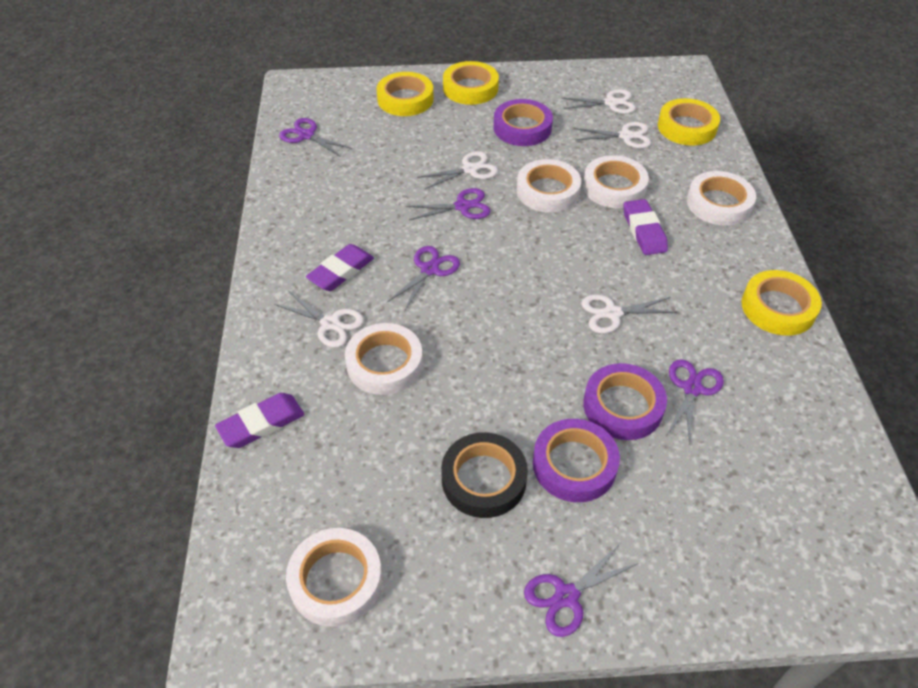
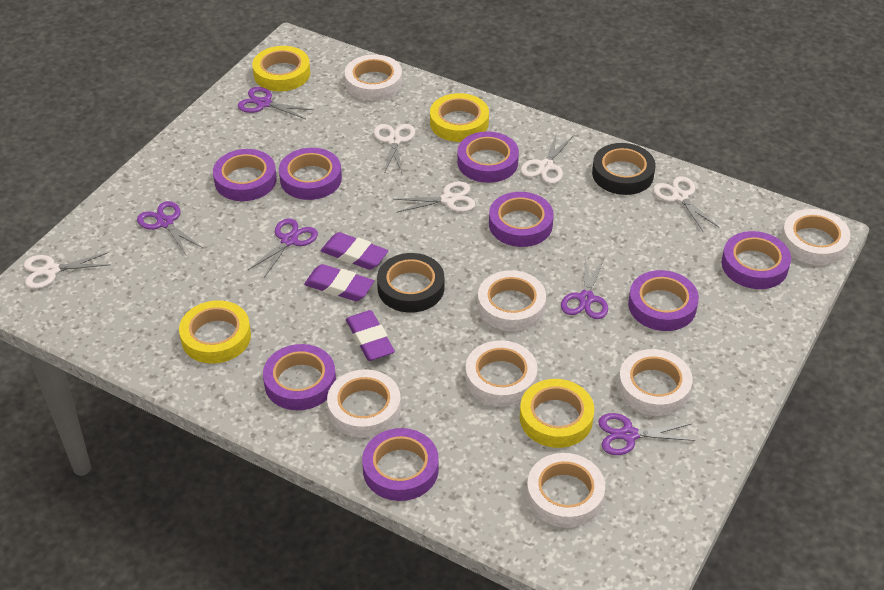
black tape: 1 -> 2
purple tape: 3 -> 8
white tape: 5 -> 7

